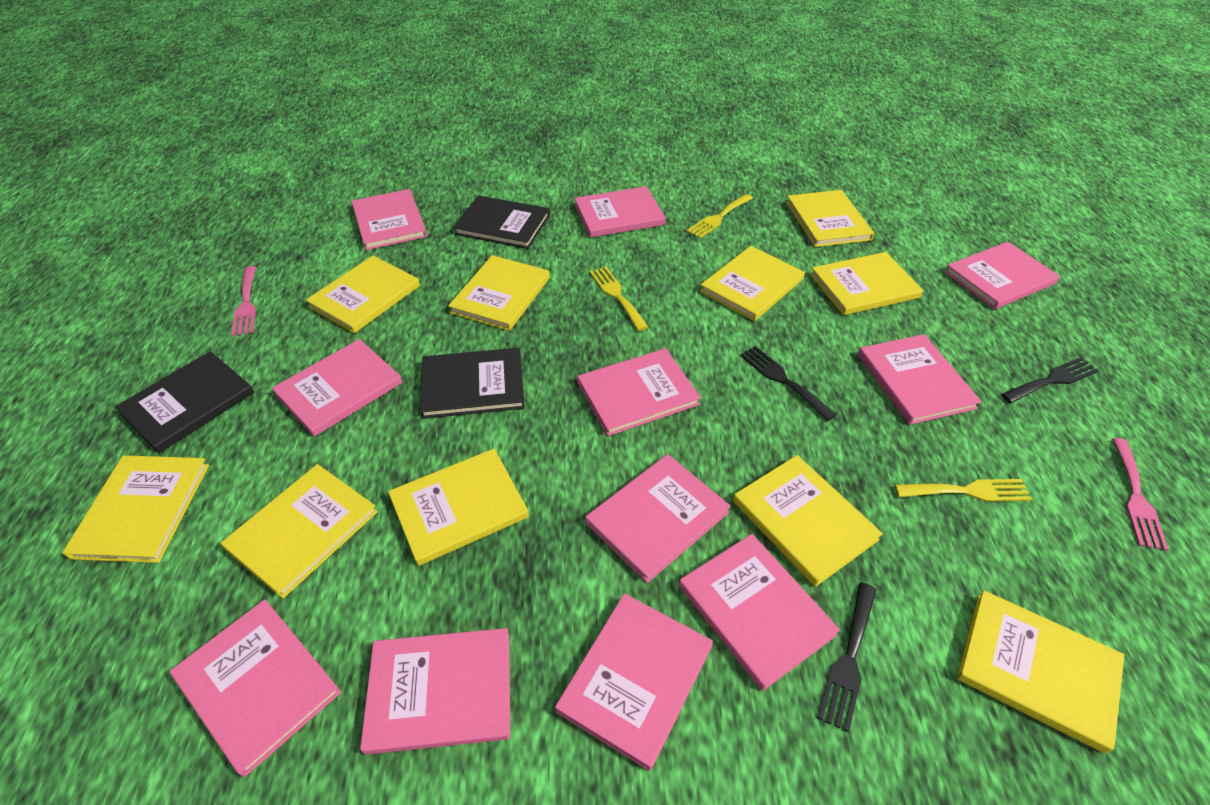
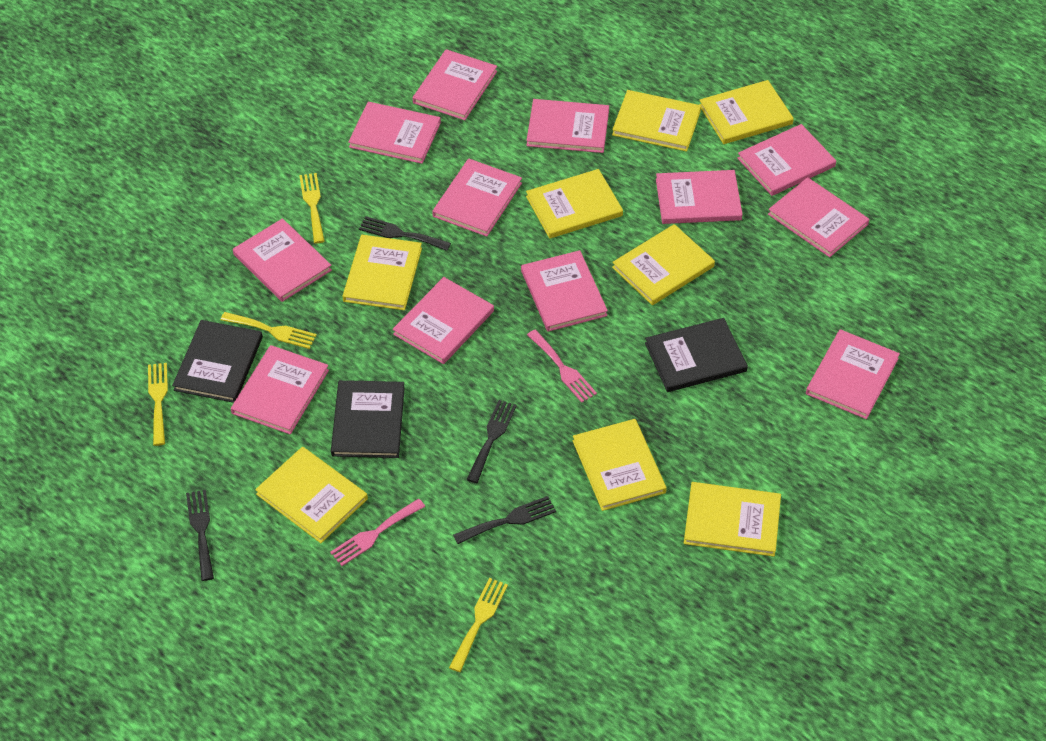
black fork: 3 -> 4
pink book: 11 -> 12
yellow book: 10 -> 8
yellow fork: 3 -> 4

